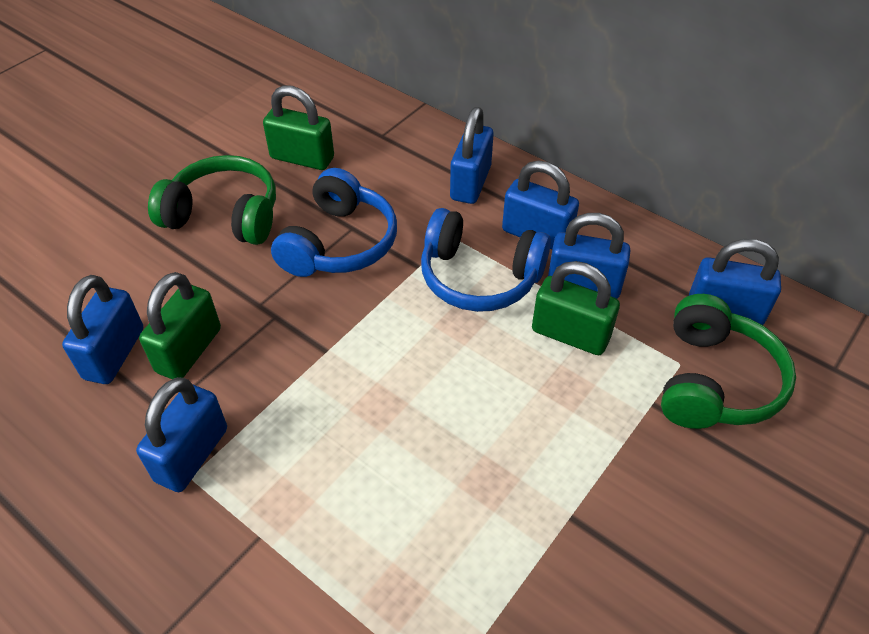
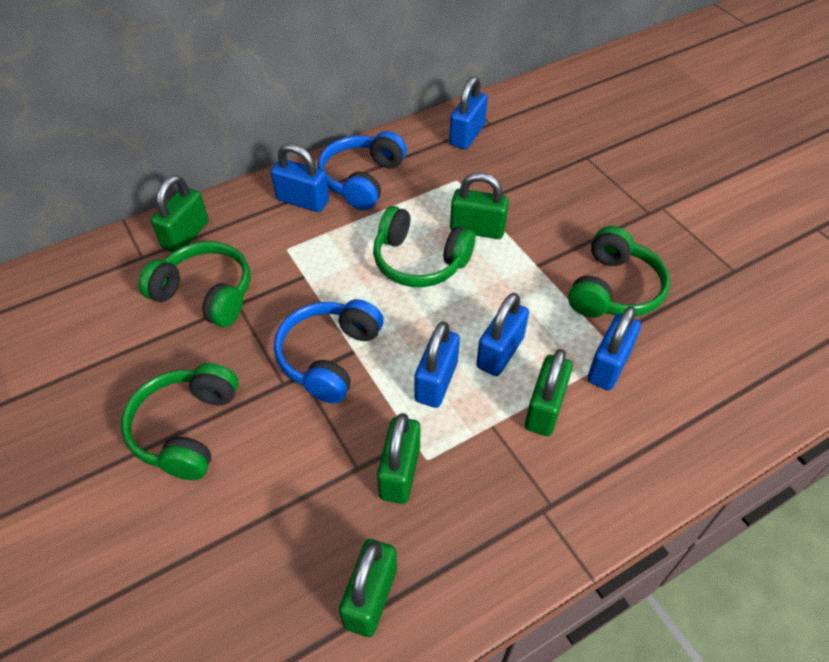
blue padlock: 6 -> 5
green headphones: 2 -> 4
green padlock: 3 -> 5

